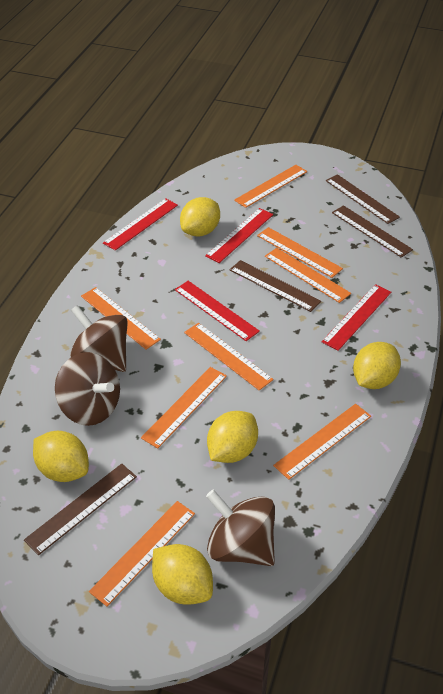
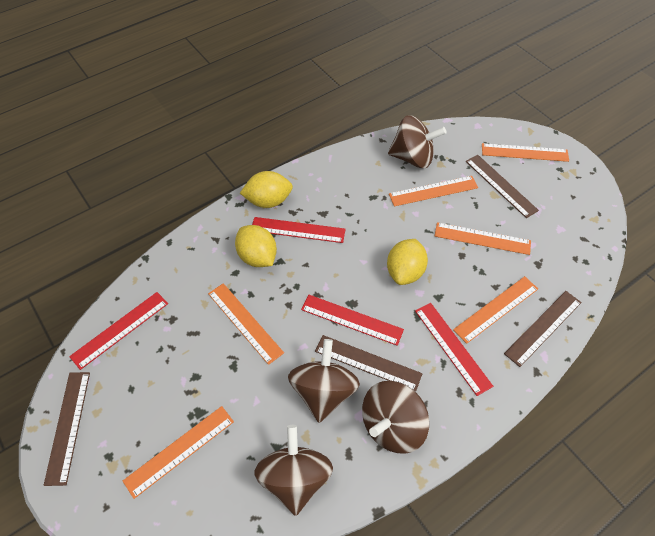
brown spinning top: 3 -> 4
orange ruler: 8 -> 6
yellow lemon: 5 -> 3

